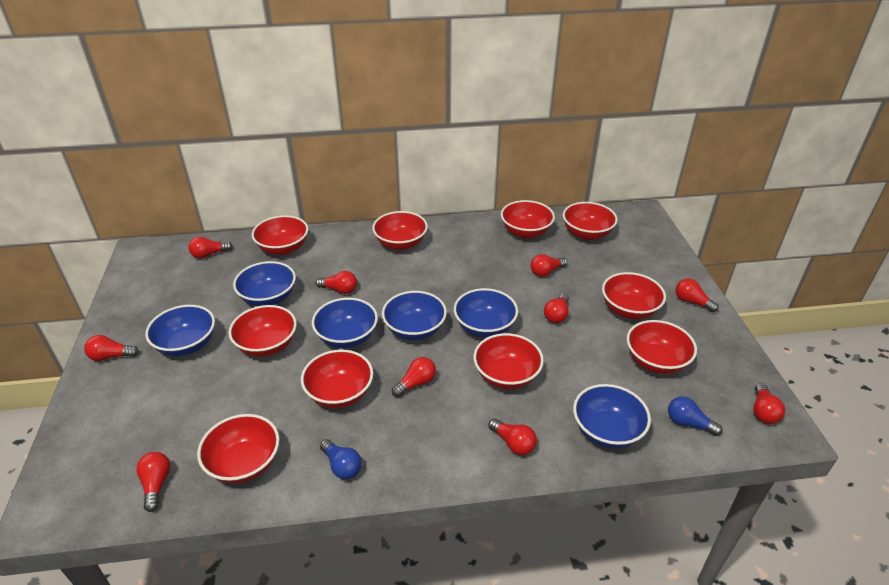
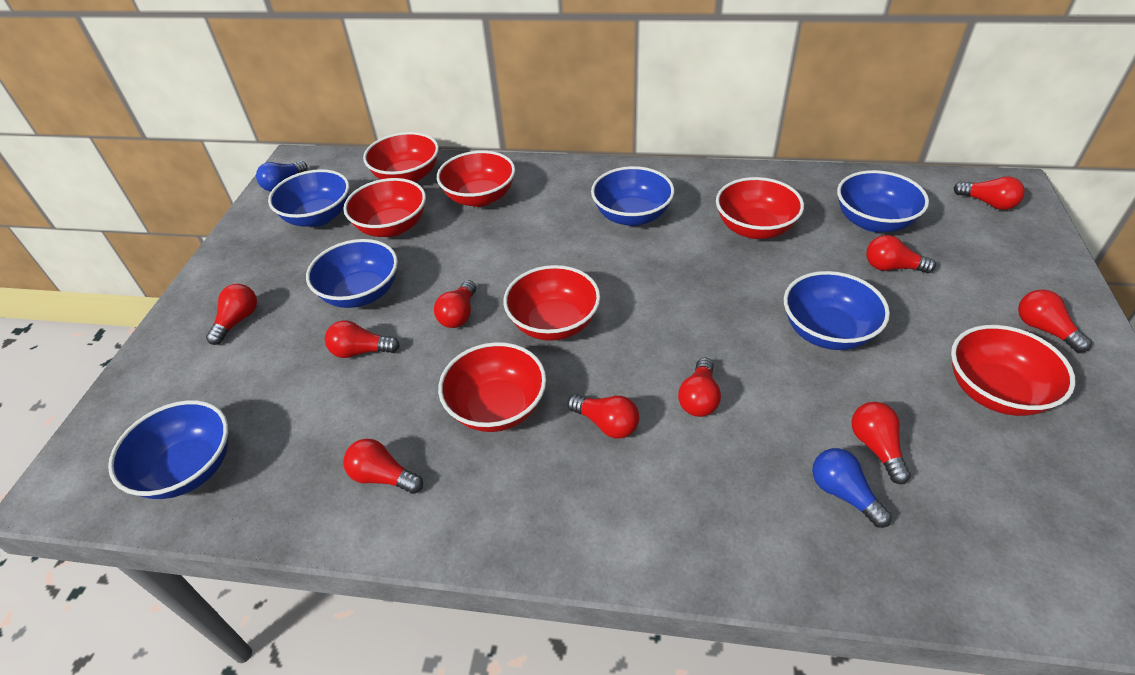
red bowl: 10 -> 7

